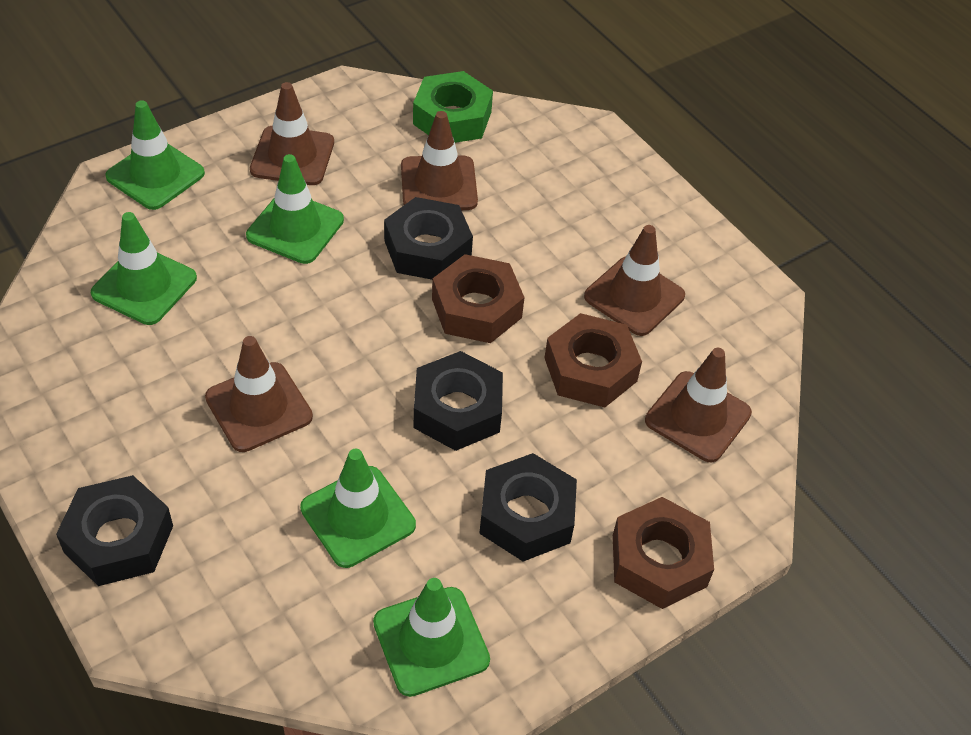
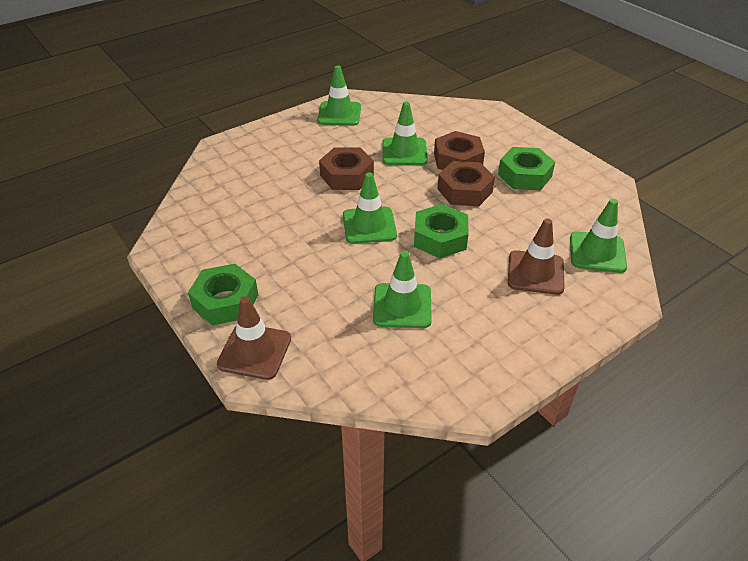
black nut: 4 -> 0
brown traffic cone: 5 -> 2
green nut: 1 -> 3

